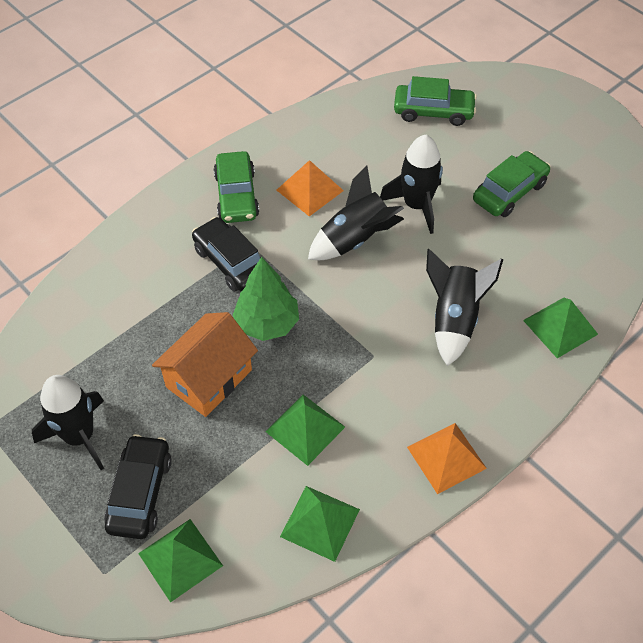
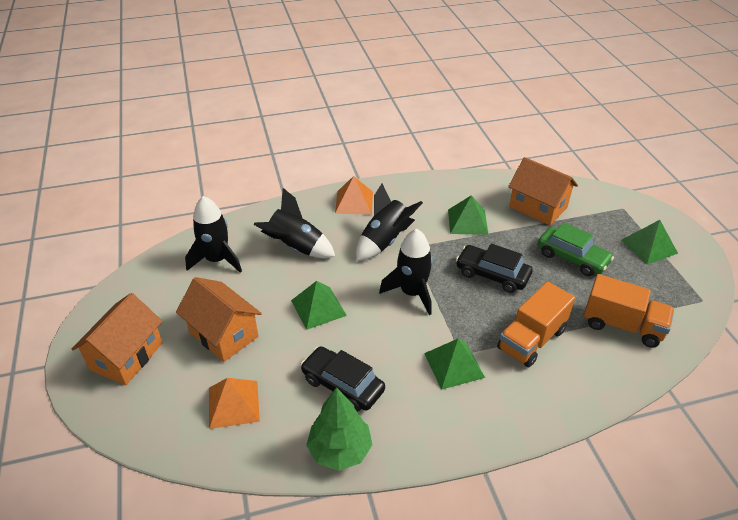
green car: 3 -> 1
orange house: 1 -> 3
orange truck: 0 -> 2

